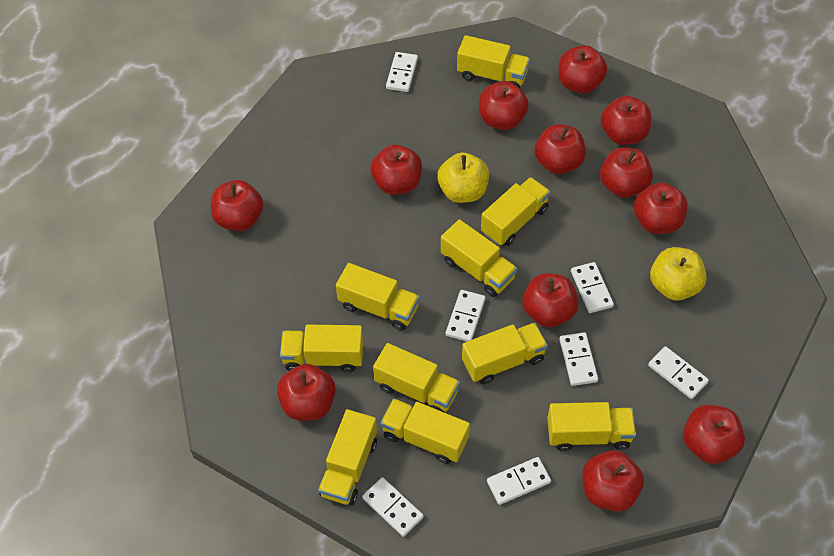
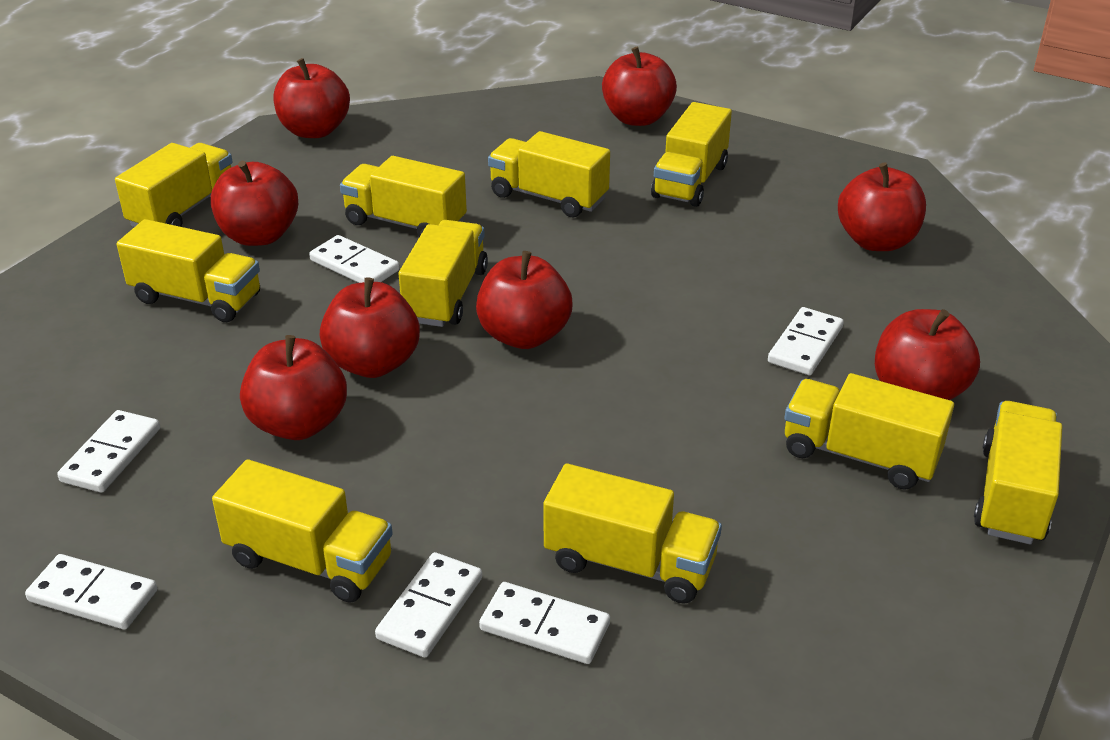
red apple: 12 -> 8
white domino: 7 -> 6
yellow apple: 2 -> 0

